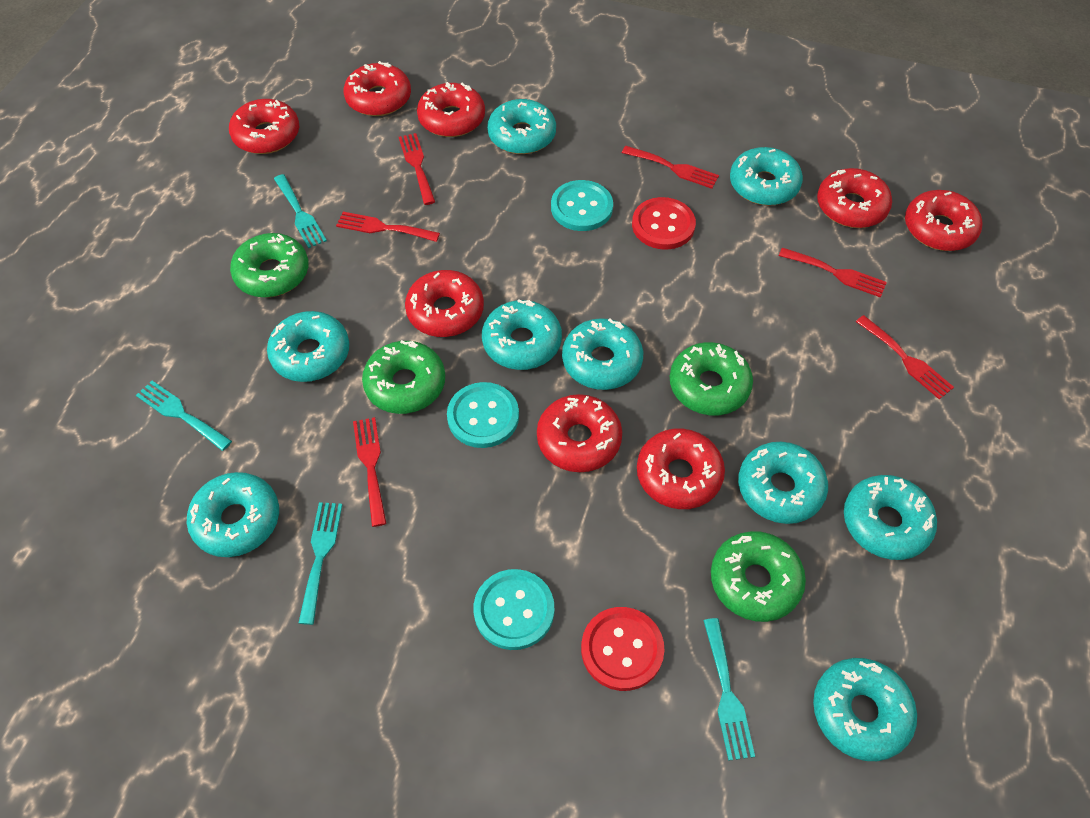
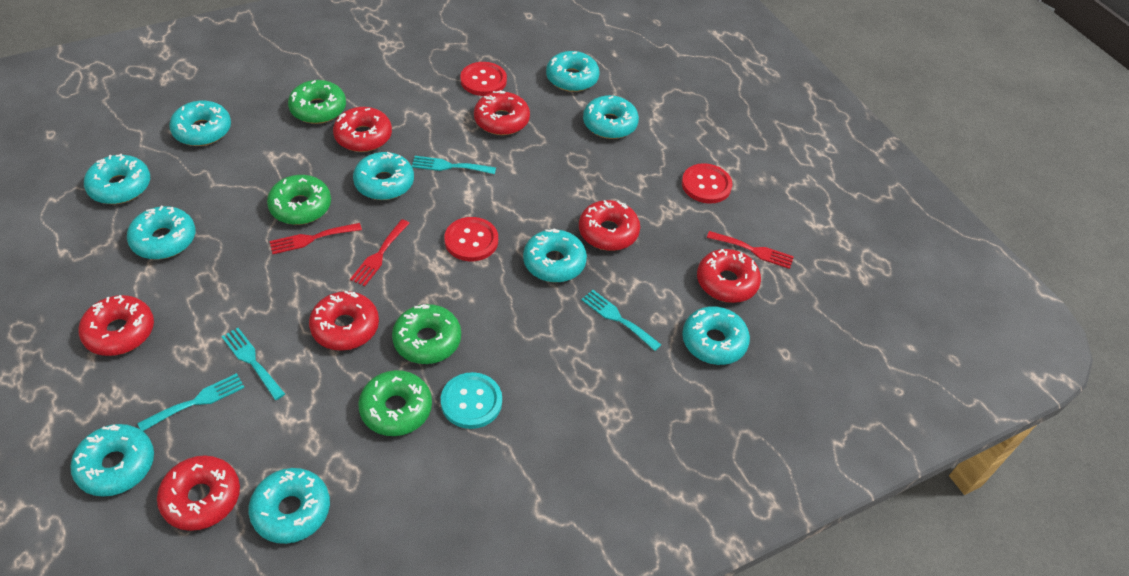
red button: 2 -> 3
red donut: 8 -> 7
red fork: 6 -> 3
turquoise button: 3 -> 1
turquoise donut: 9 -> 10

